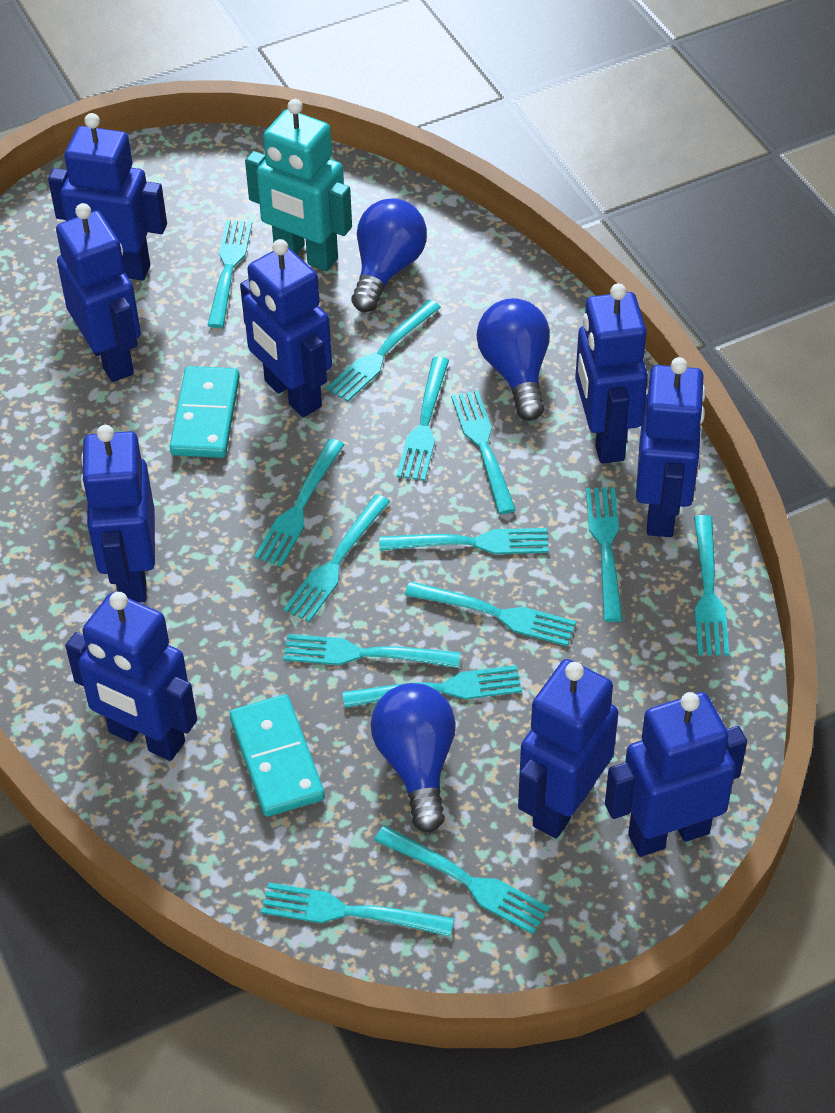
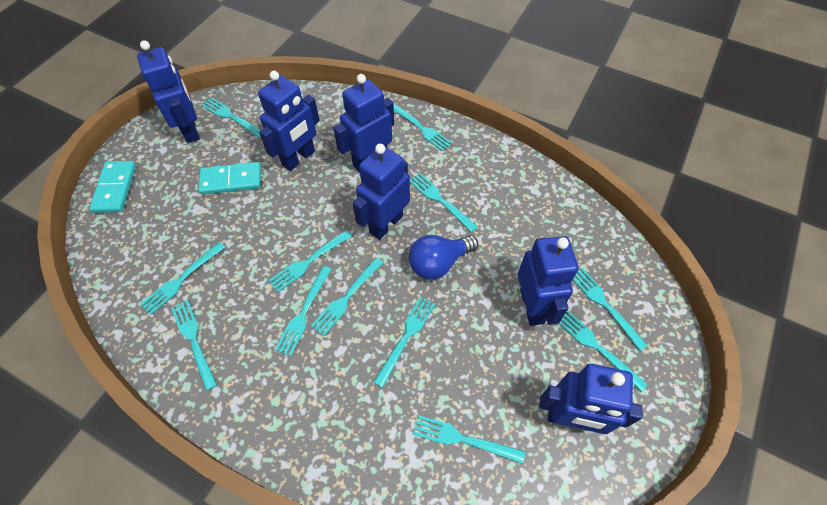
blue light bulb: 3 -> 1
blue robot: 9 -> 6
turquoise fork: 14 -> 12
turquoise robot: 1 -> 0

